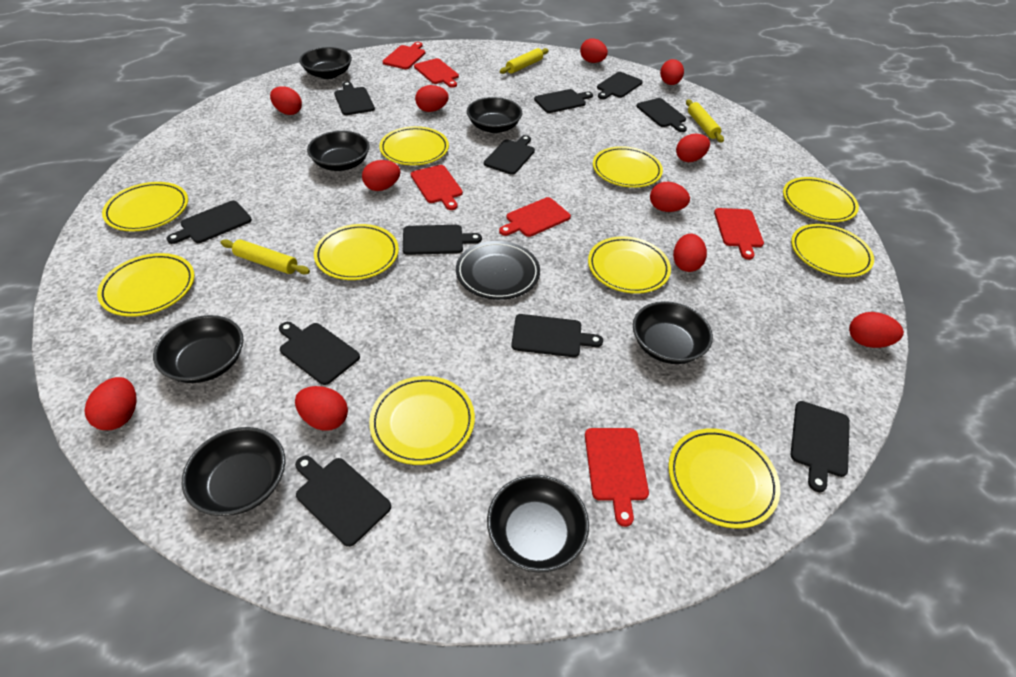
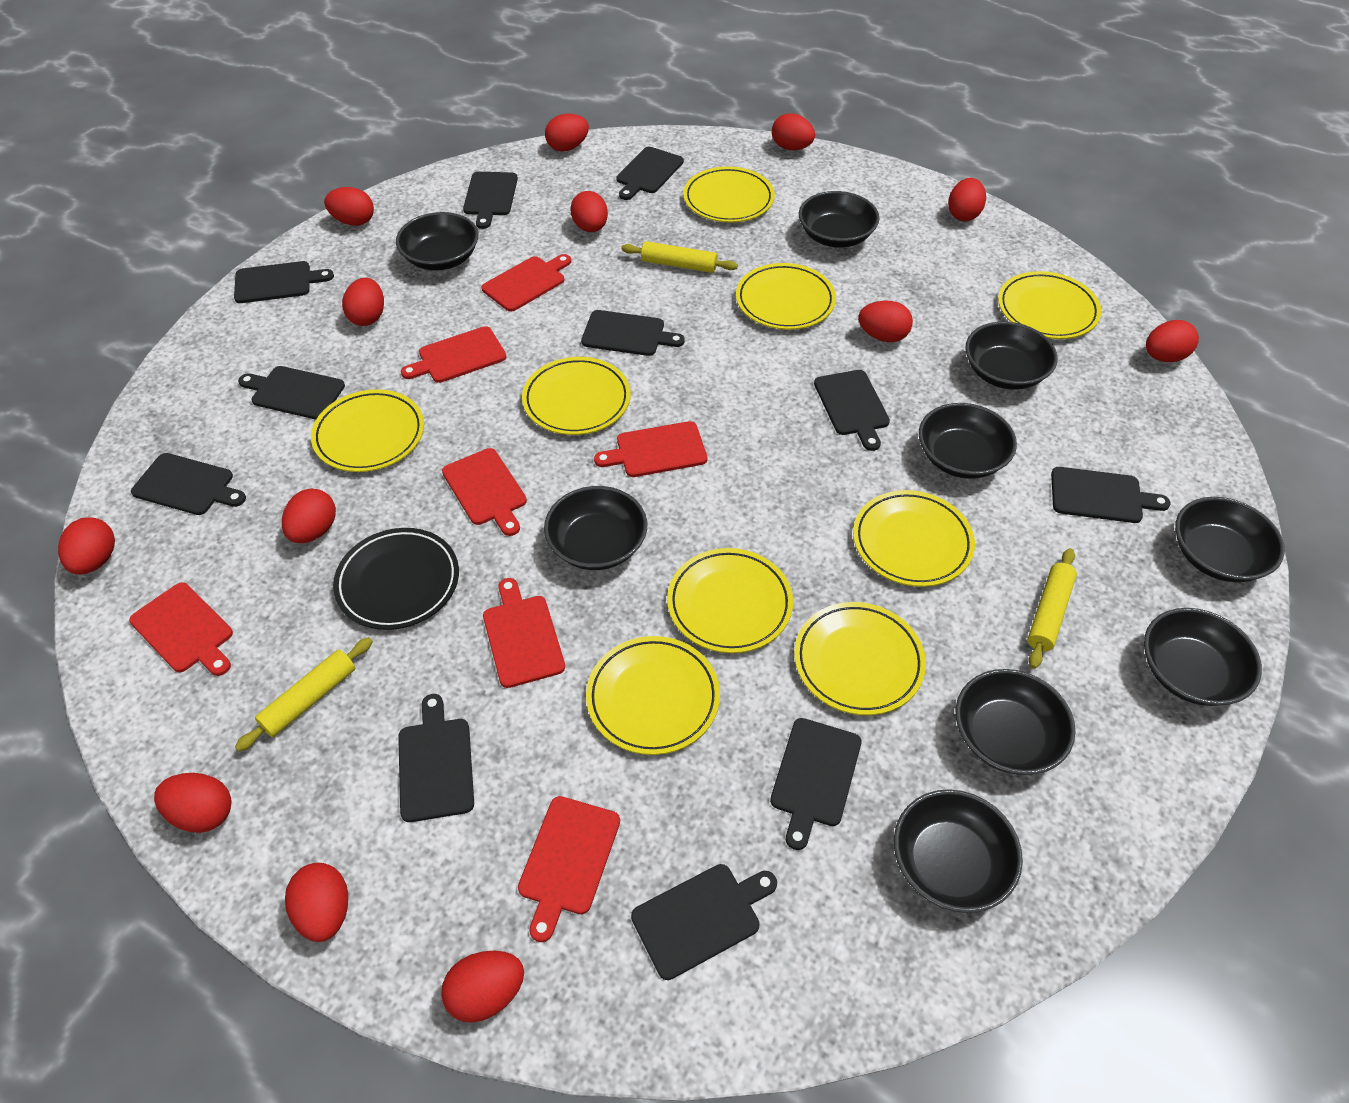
black bowl: 7 -> 9
red cutting board: 6 -> 7
red egg: 11 -> 13
yellow plate: 10 -> 9

